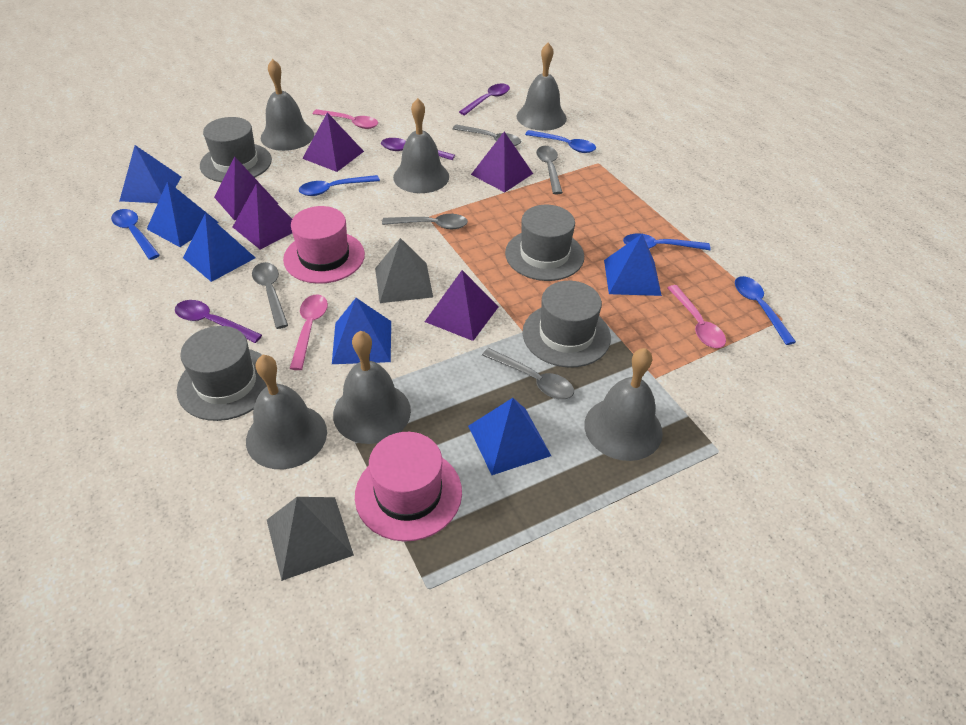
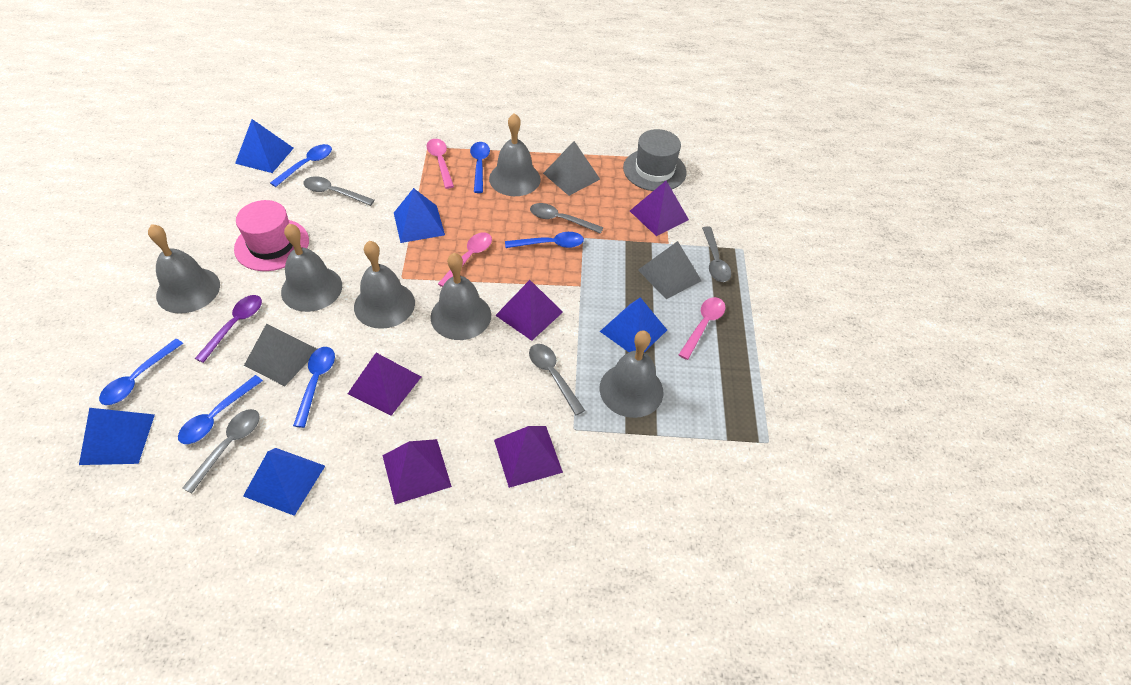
blue pyramid: 6 -> 5
blue spoon: 5 -> 6
grey hat: 4 -> 1
grey pyramid: 2 -> 3
pink hat: 2 -> 1
purple spoon: 3 -> 1

